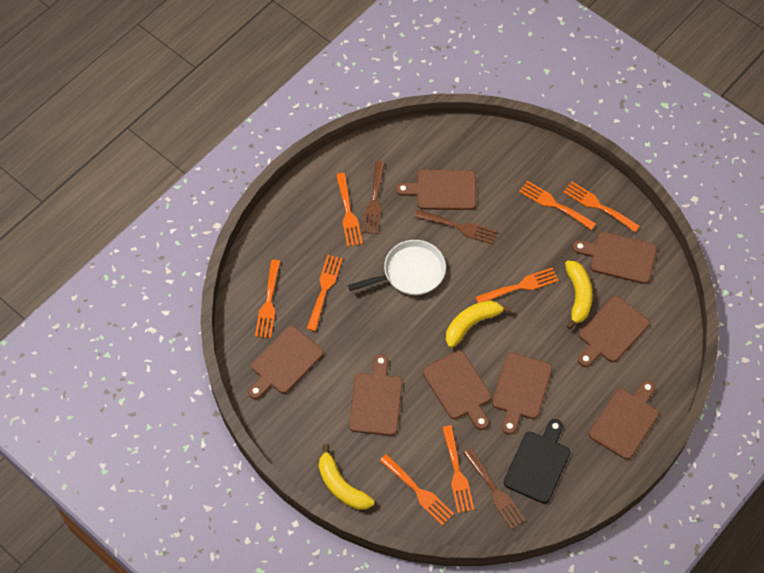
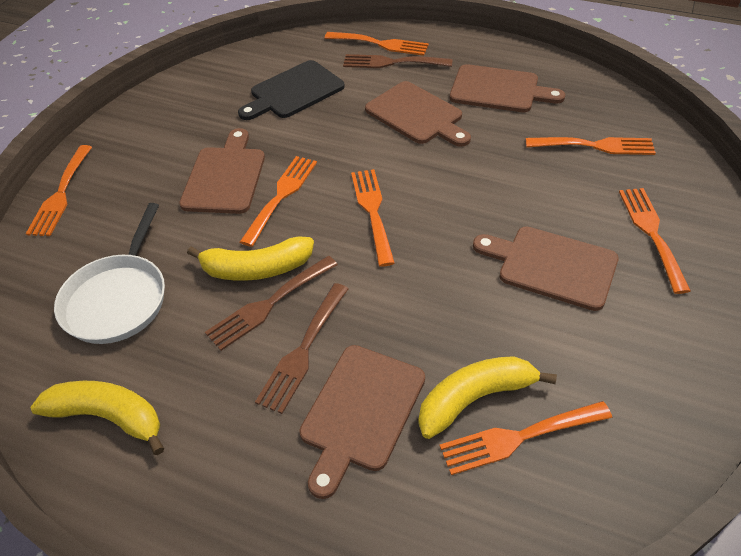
brown cutting board: 8 -> 5
orange fork: 8 -> 7

